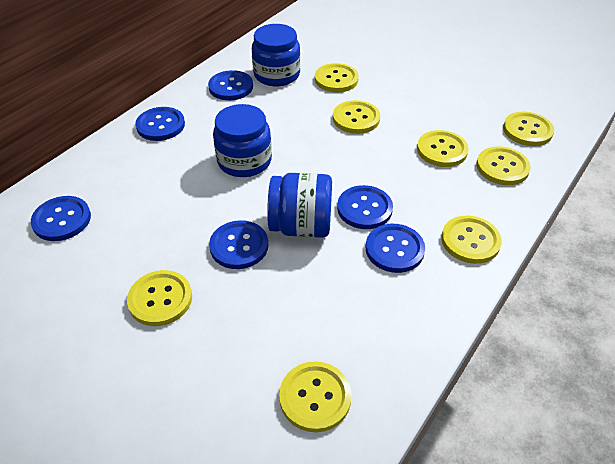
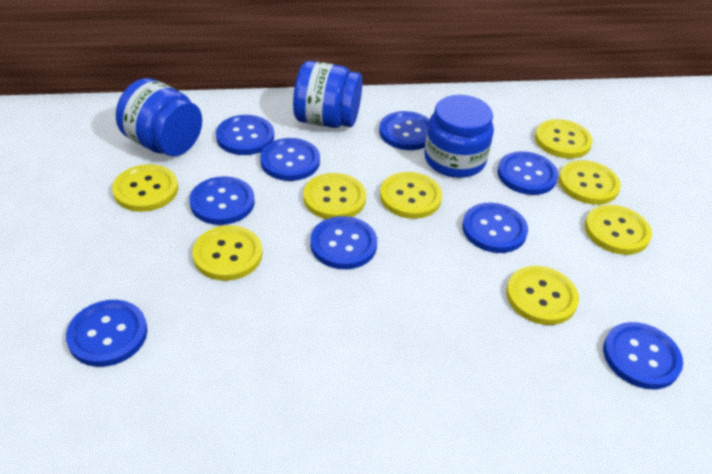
blue button: 6 -> 9

